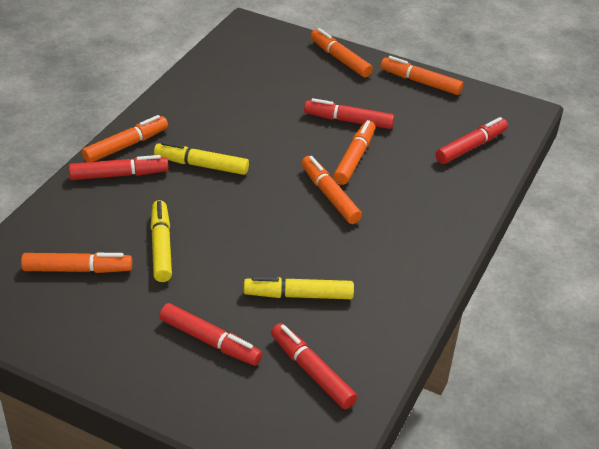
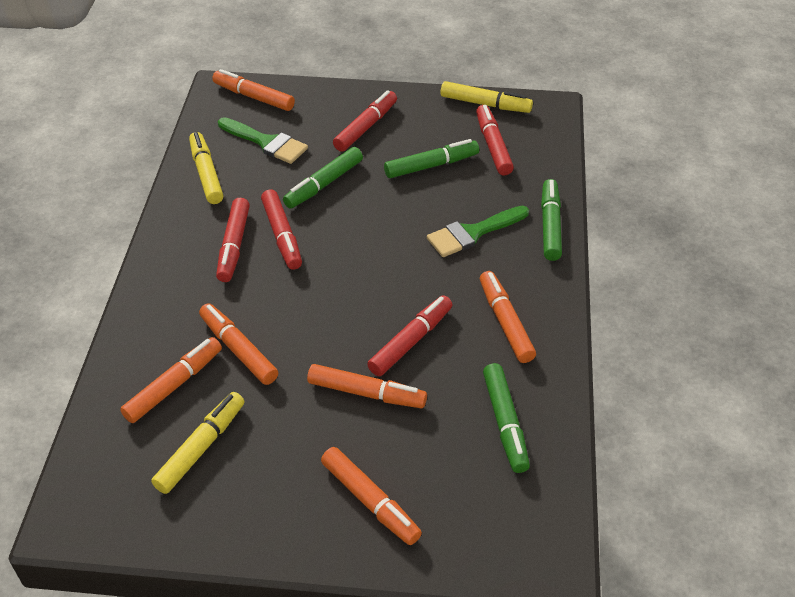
green brush: 0 -> 2
green marker: 0 -> 4

